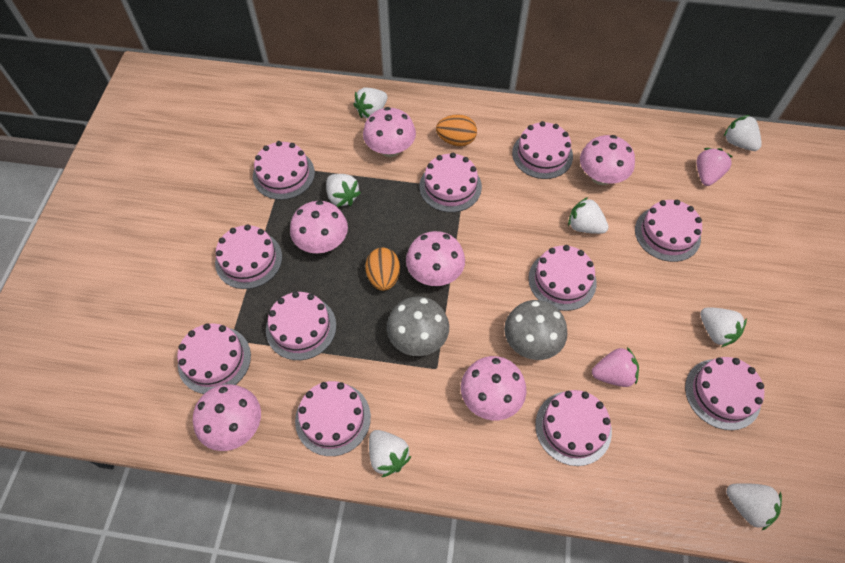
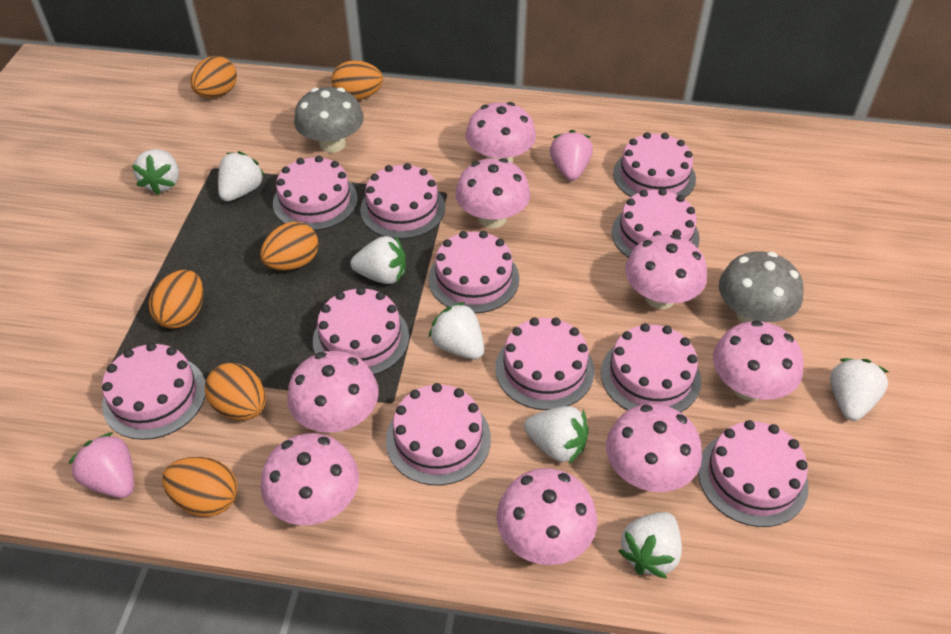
orange egg: 2 -> 6
pink mushroom: 6 -> 8

